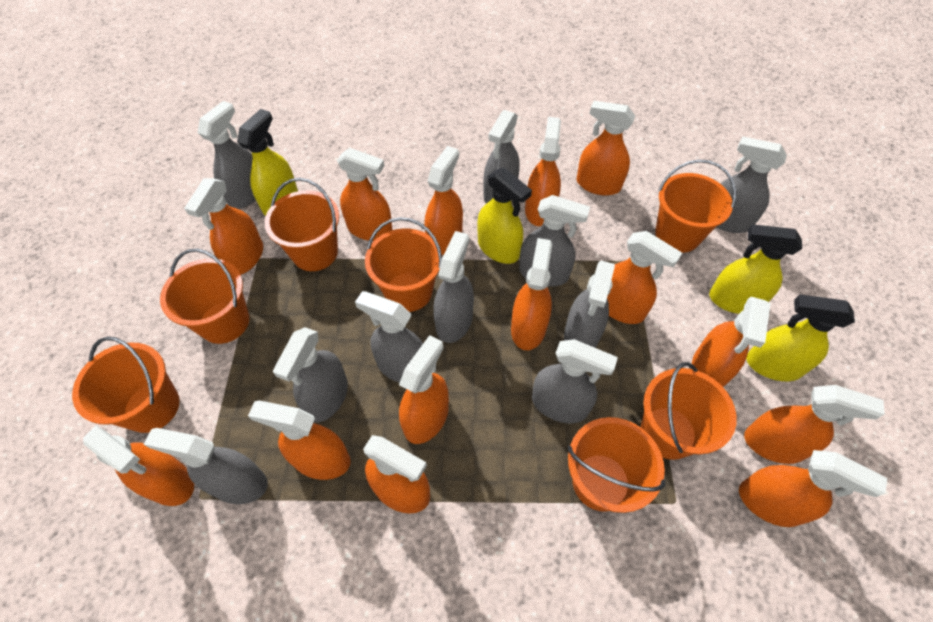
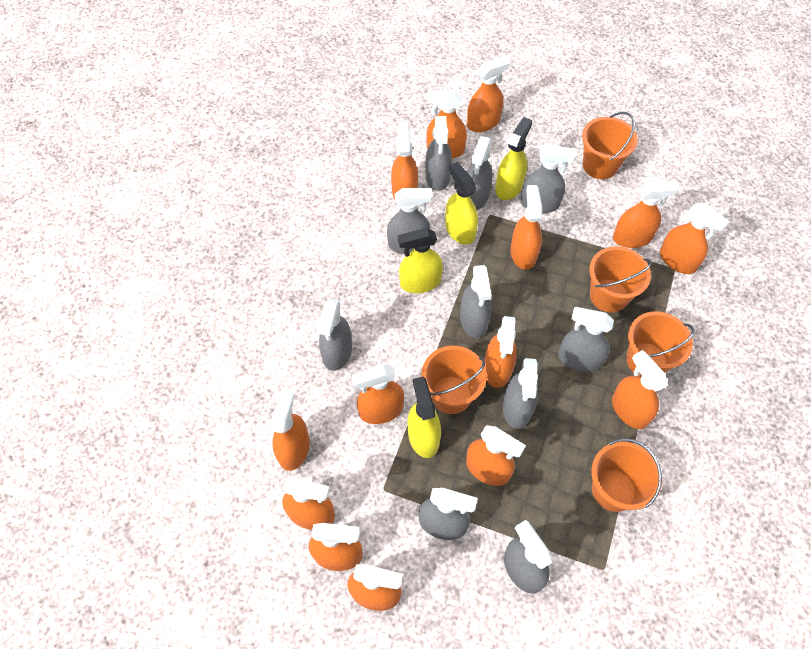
orange bucket: 7 -> 5

